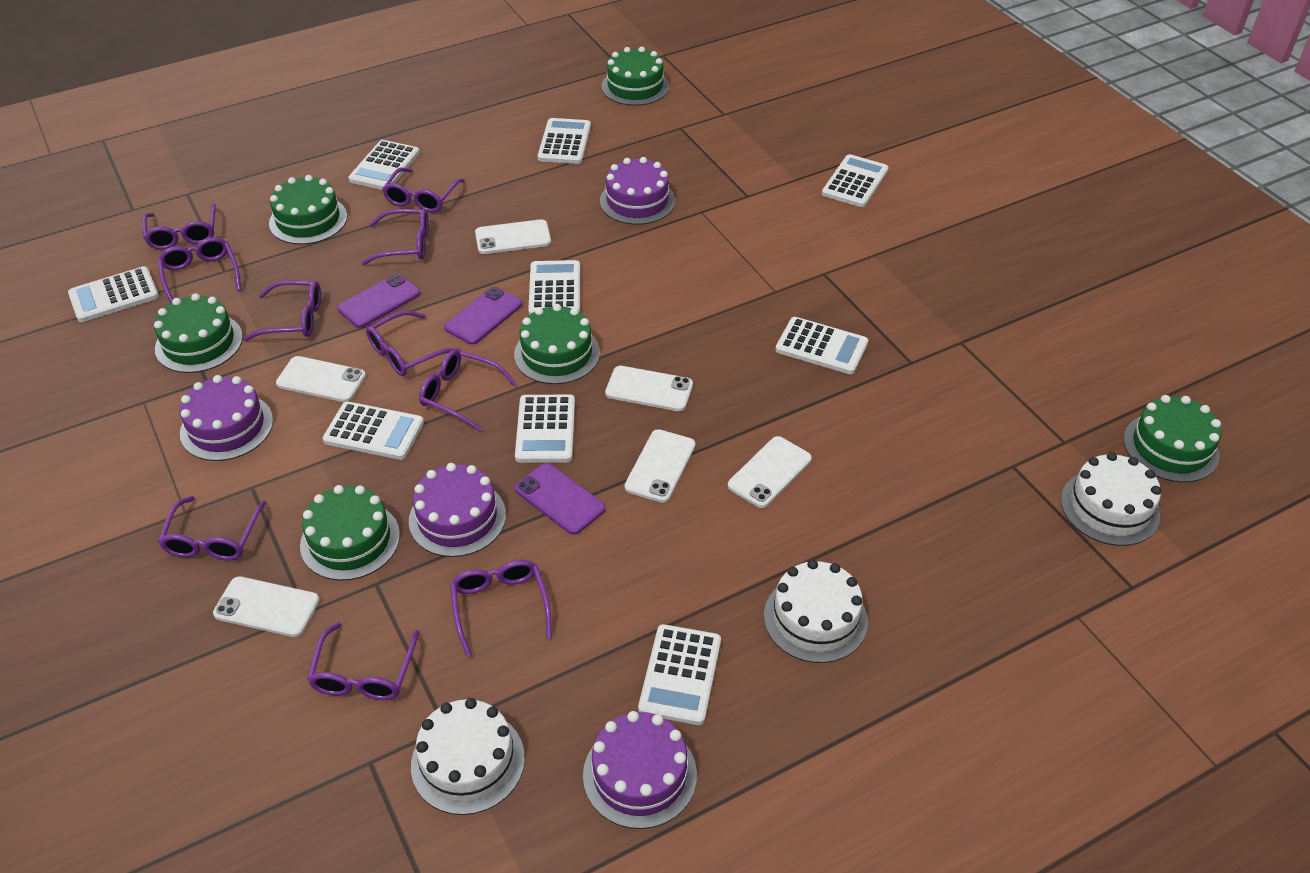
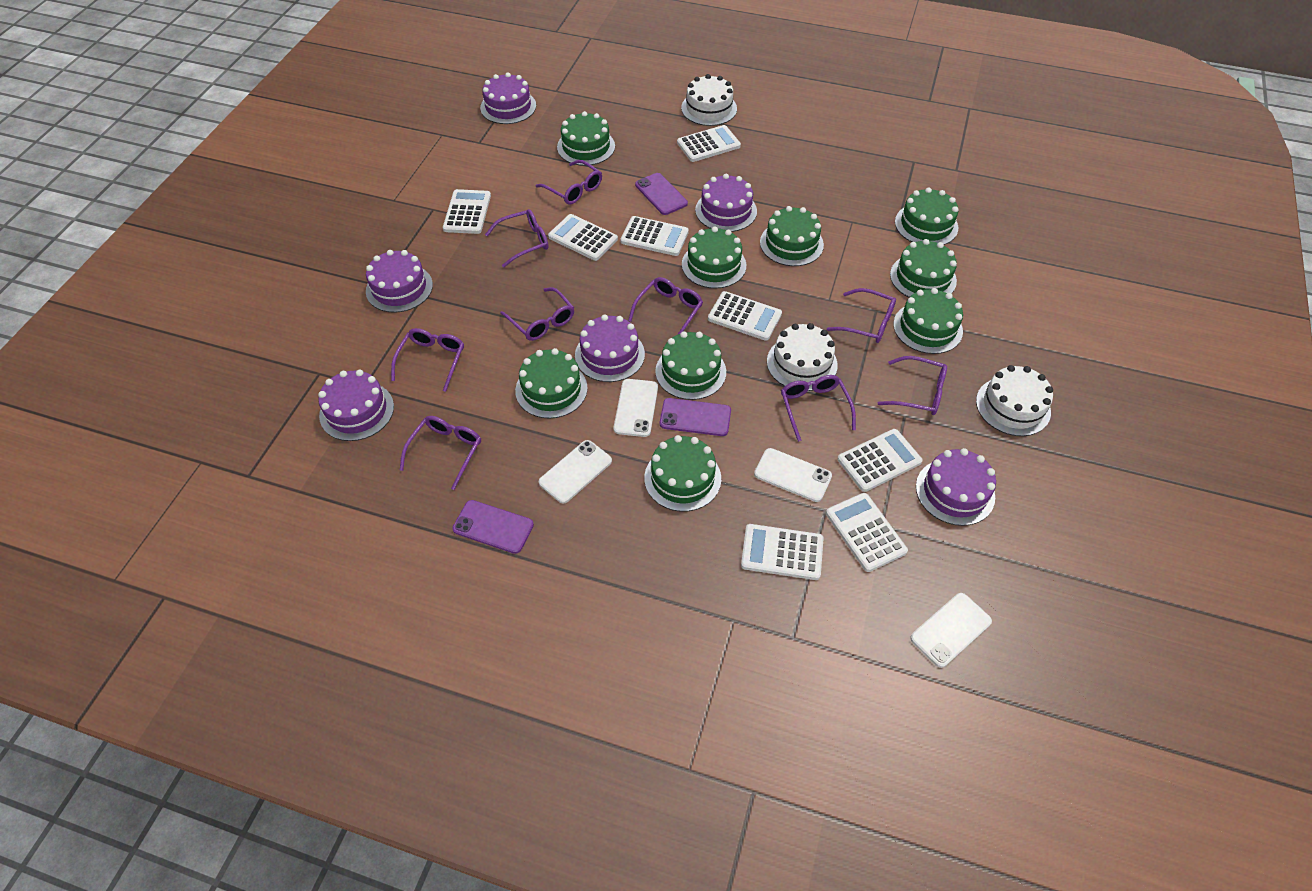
green cake: 6 -> 9
purple cake: 4 -> 6
purple glasses: 10 -> 9
white calculator: 9 -> 8
white phone: 6 -> 4

